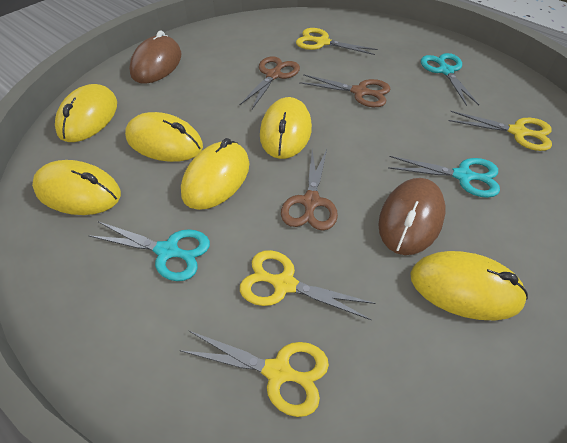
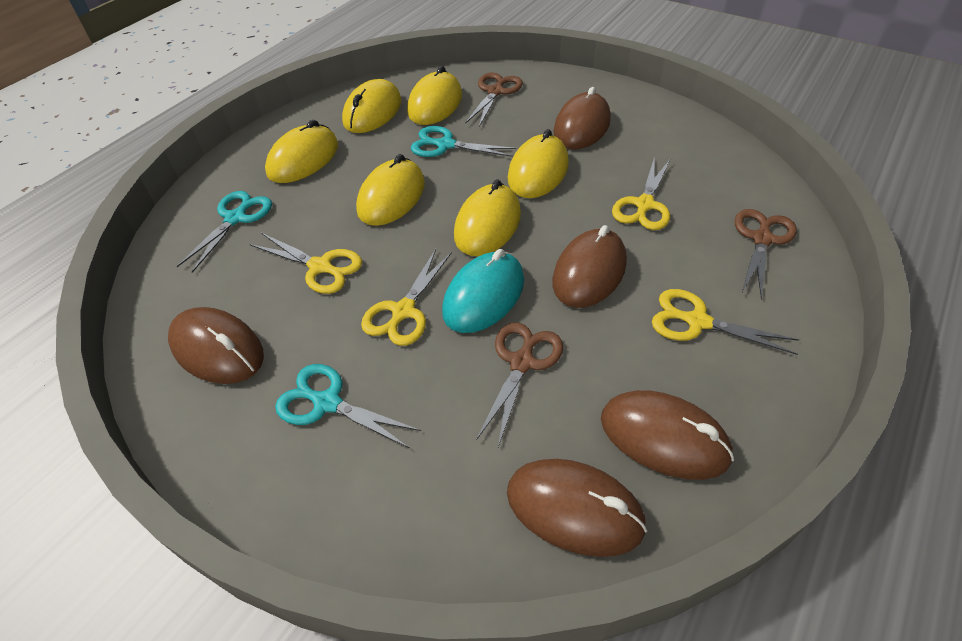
brown mouse: 2 -> 5
turquoise mouse: 0 -> 1

